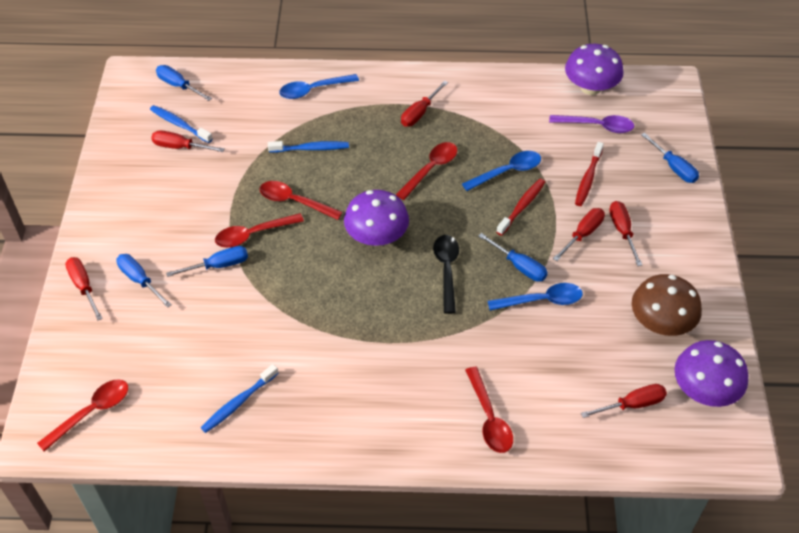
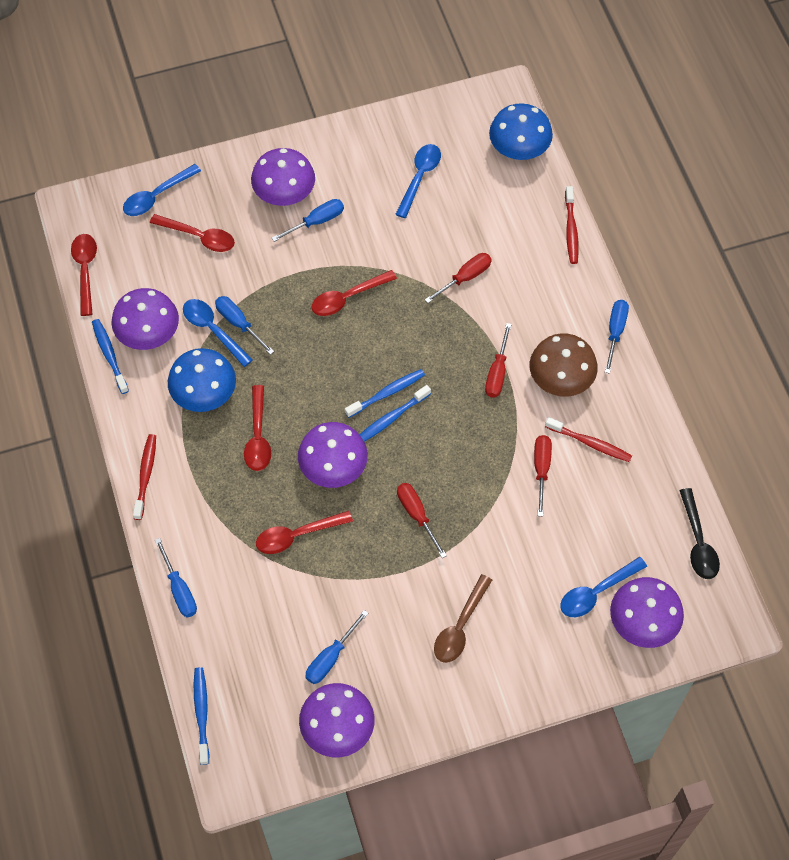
blue mushroom: 0 -> 2
blue spoon: 3 -> 4
blue toothbrush: 3 -> 4
brown spoon: 0 -> 1
purple mushroom: 3 -> 5
purple spoon: 1 -> 0
red screwdriver: 6 -> 4
red toothbrush: 2 -> 3

